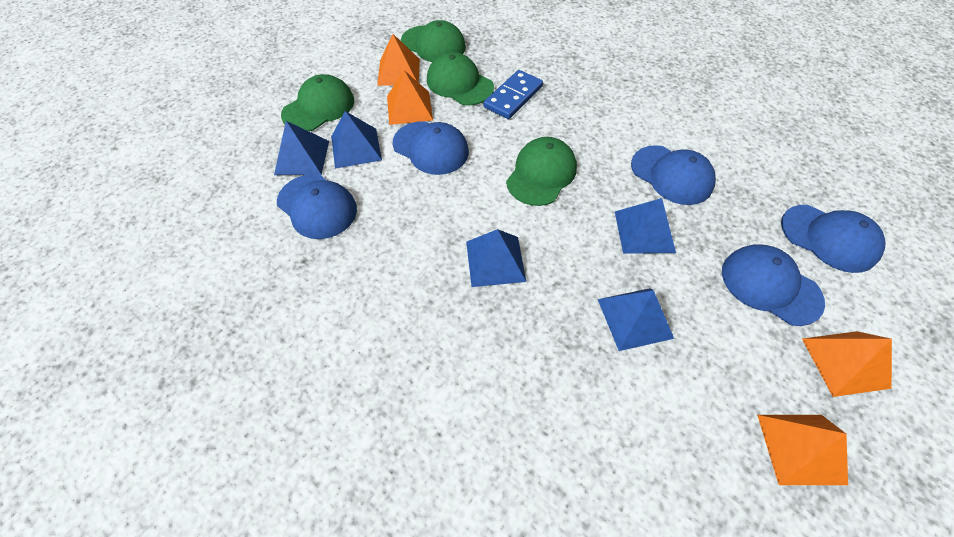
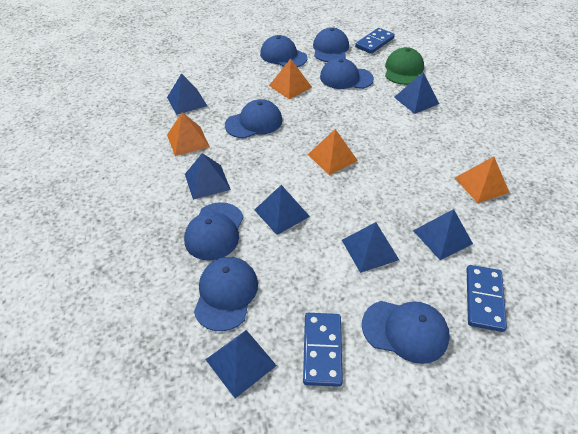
blue cap: 5 -> 7
blue domino: 1 -> 3
blue pyramid: 5 -> 7
green cap: 4 -> 1

